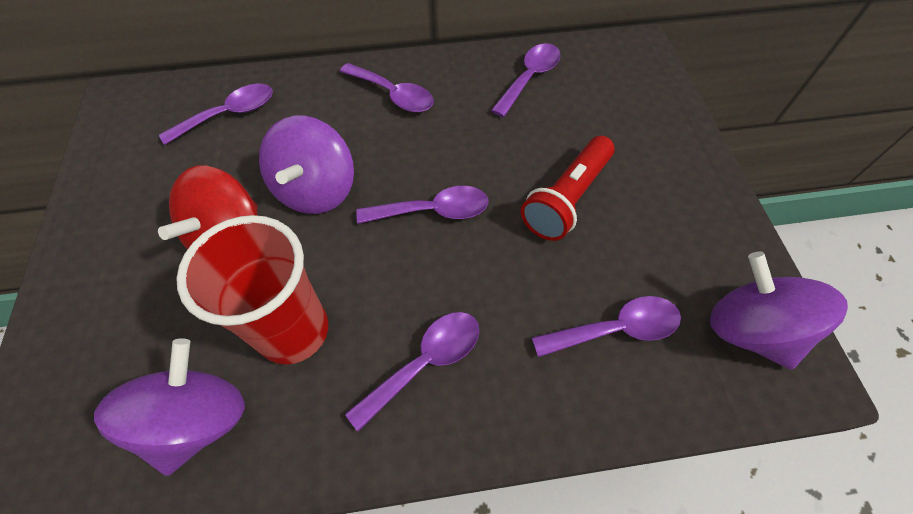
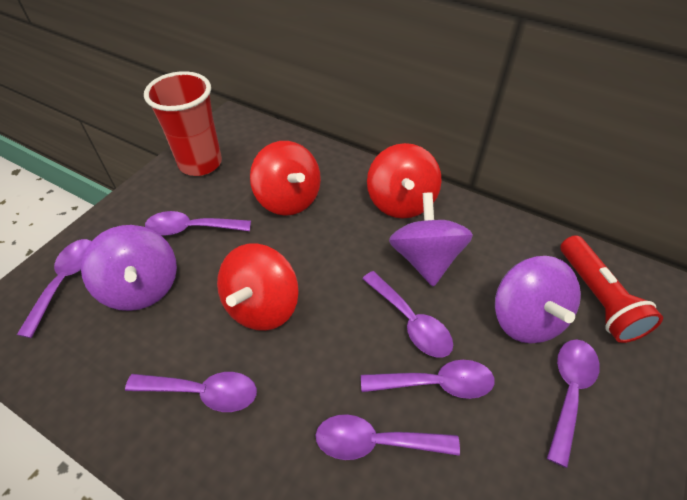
purple spoon: 6 -> 7
red spinning top: 1 -> 3

